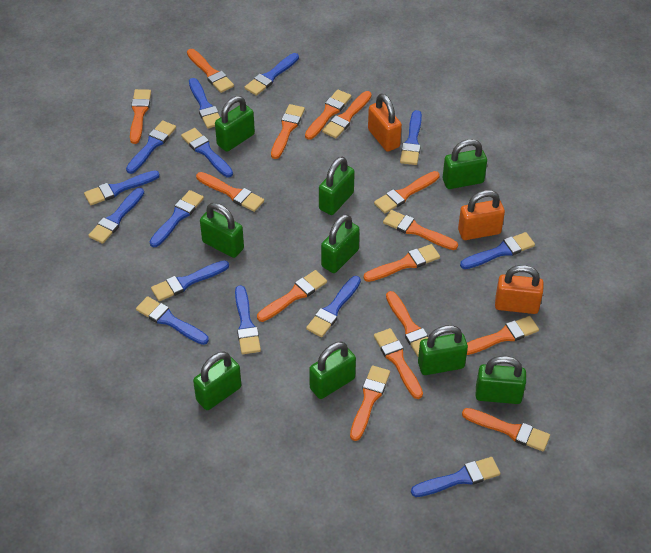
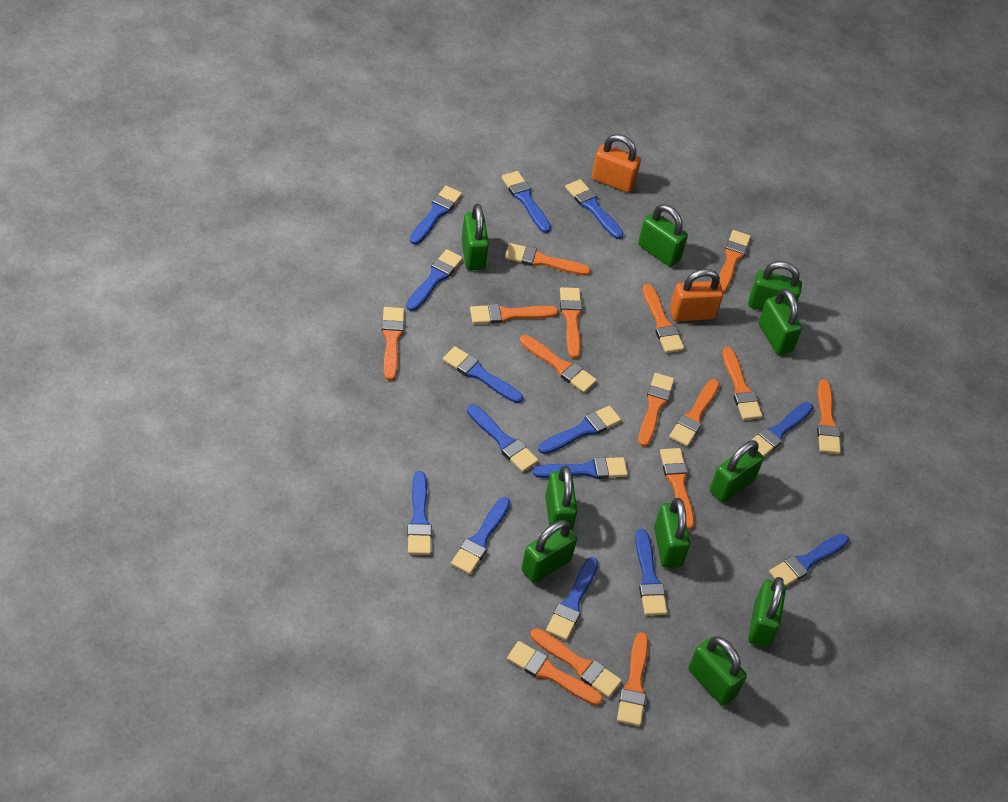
green padlock: 9 -> 10
orange padlock: 3 -> 2

